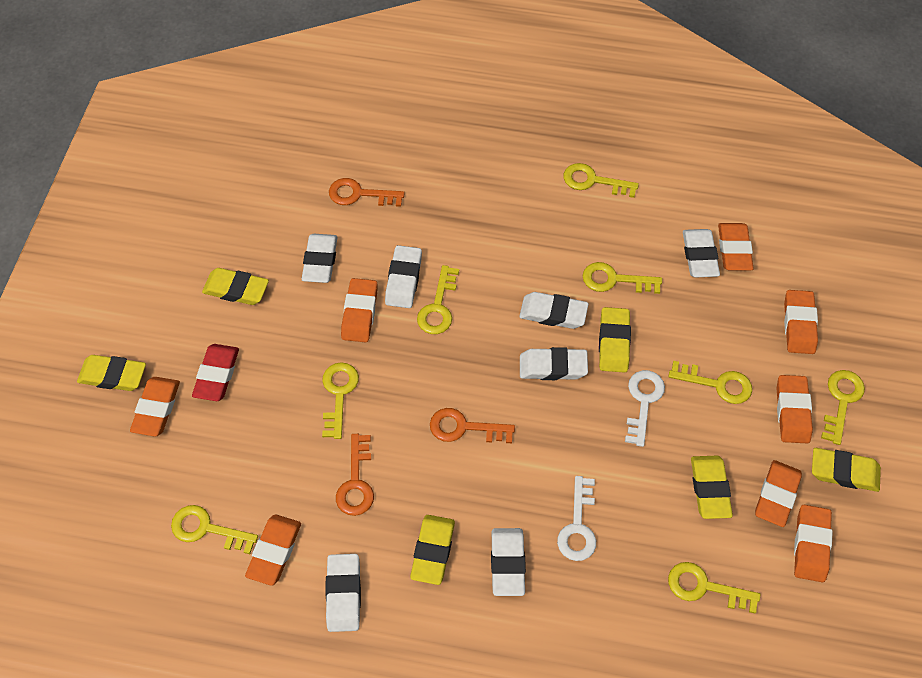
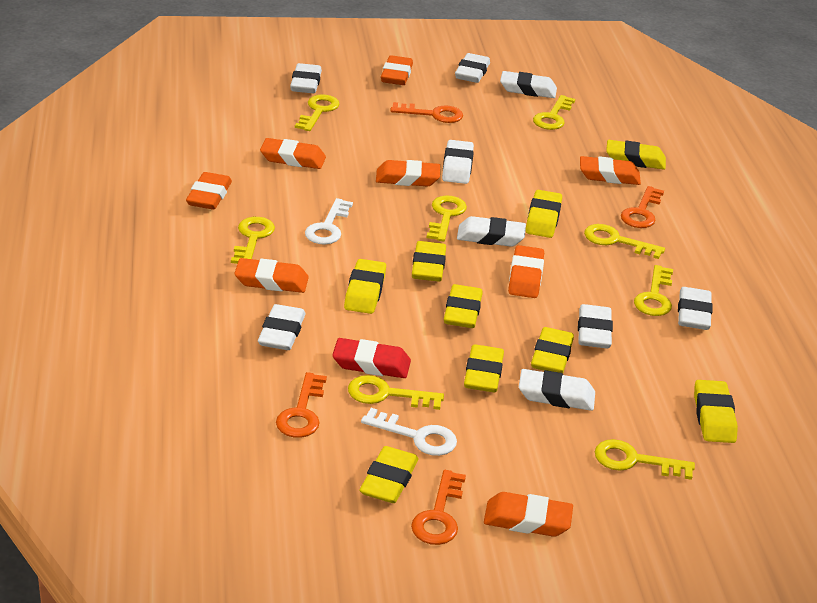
orange key: 3 -> 4
white eraser: 7 -> 9
yellow eraser: 6 -> 9

